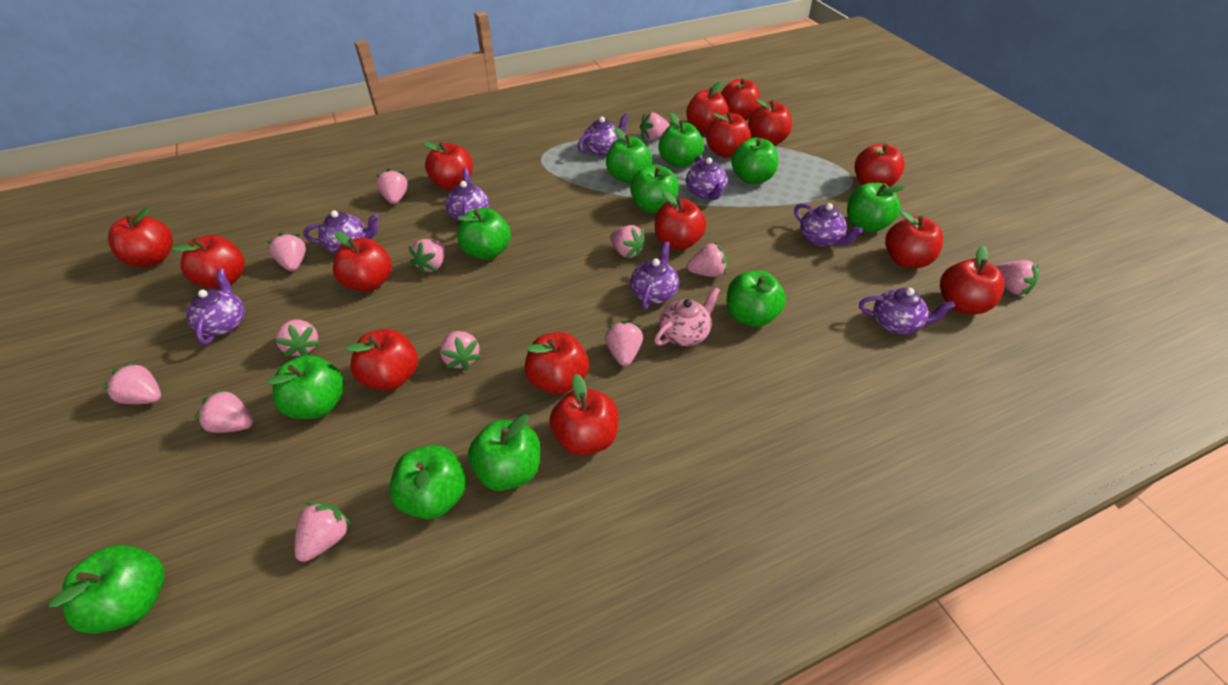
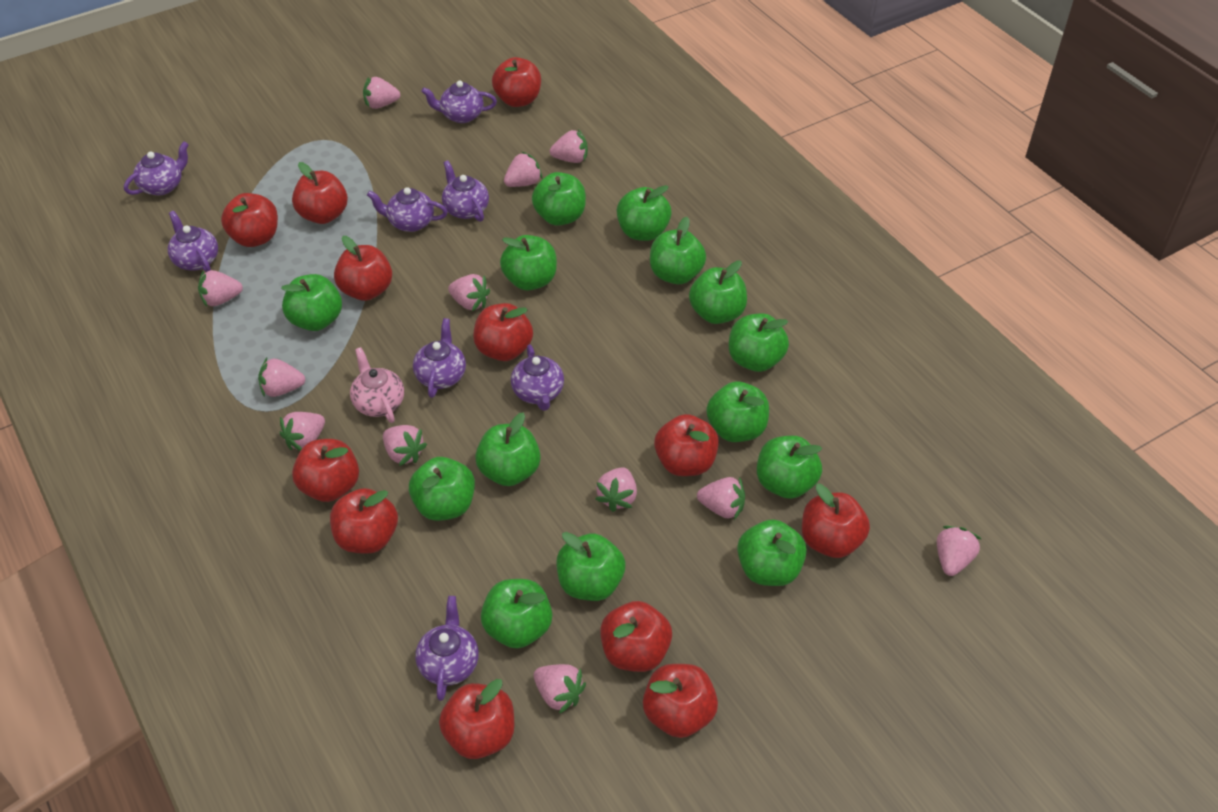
green apple: 11 -> 14
pink strawberry: 13 -> 12
red apple: 15 -> 12

